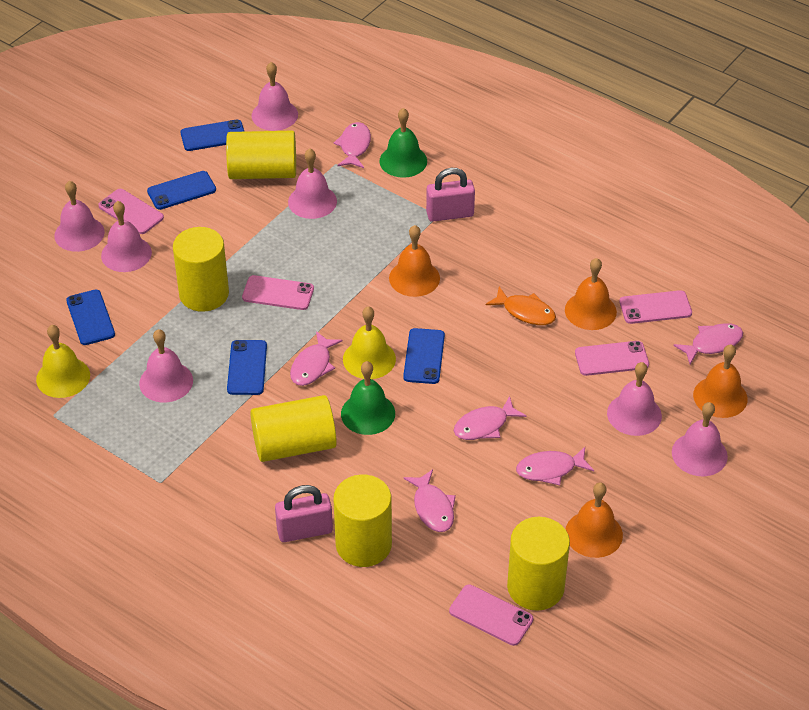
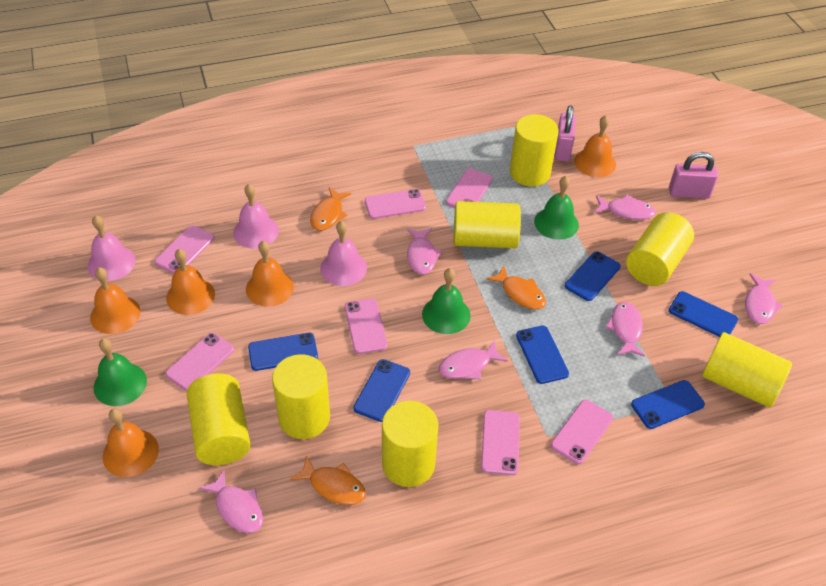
blue phone: 5 -> 6
green bell: 2 -> 3
orange bell: 4 -> 5
orange fish: 1 -> 3
pink bell: 7 -> 3
pink phone: 5 -> 7
yellow bell: 2 -> 0
yellow cylinder: 5 -> 7

